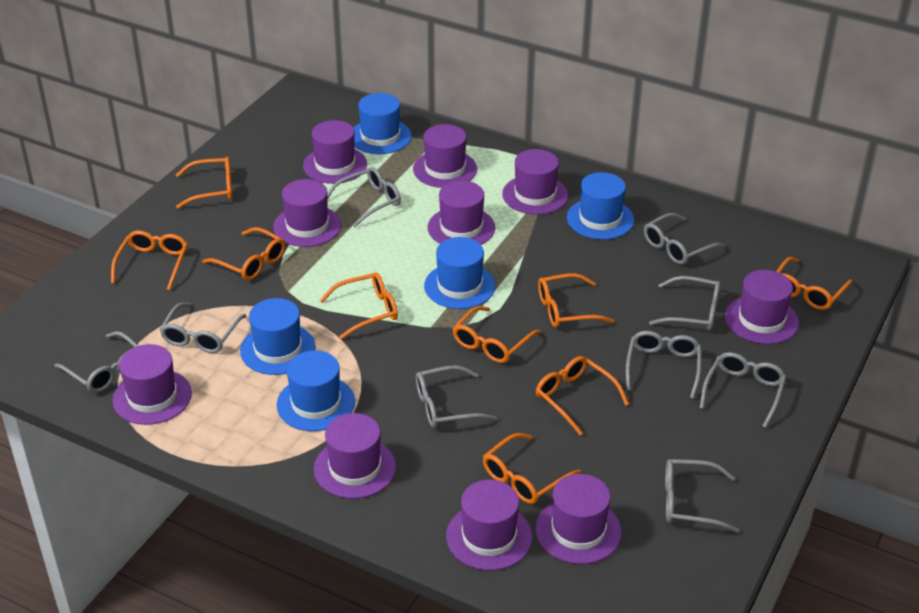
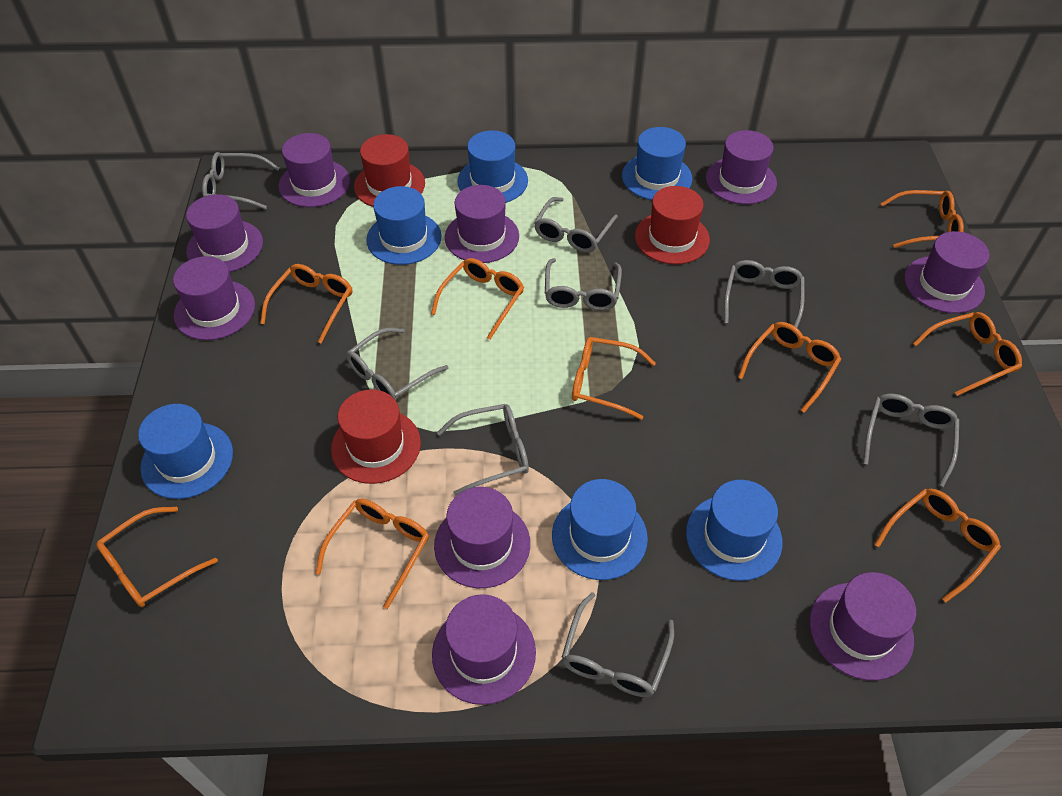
blue hat: 5 -> 6
grey glasses: 9 -> 8
purple hat: 10 -> 9
red hat: 0 -> 3

